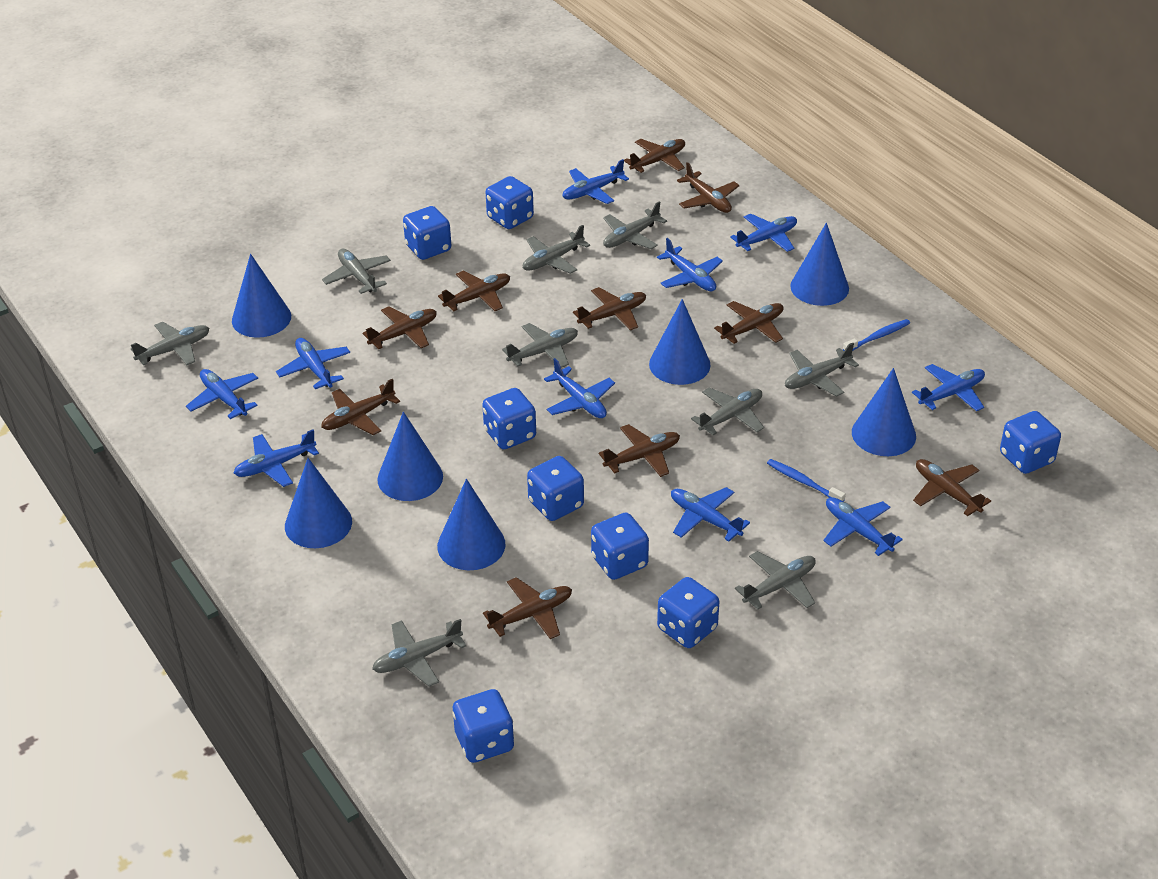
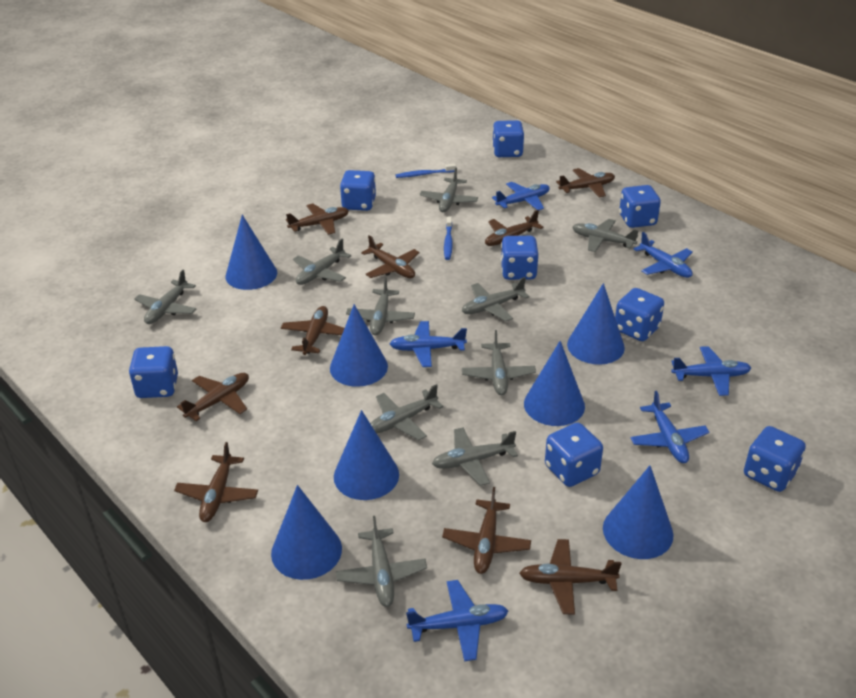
blue plane: 10 -> 6
brown plane: 10 -> 9
grey plane: 9 -> 10

